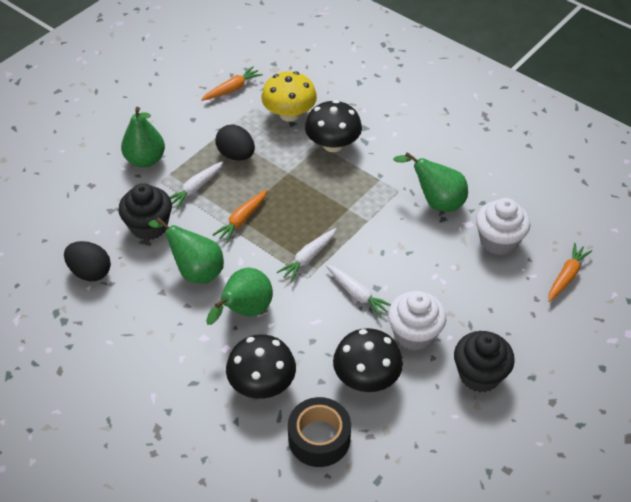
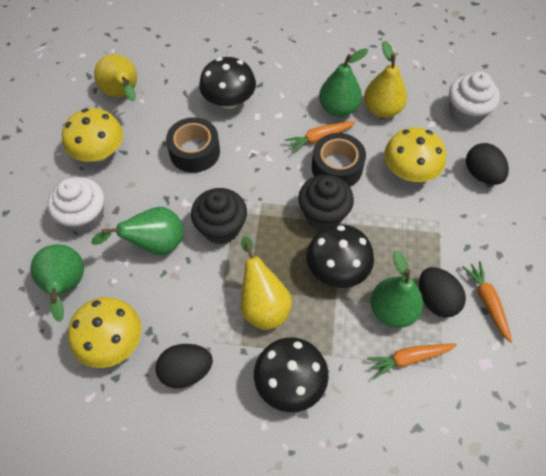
black egg: 2 -> 3
black tape: 1 -> 2
white carrot: 3 -> 0
yellow mushroom: 1 -> 3
yellow pear: 0 -> 3

